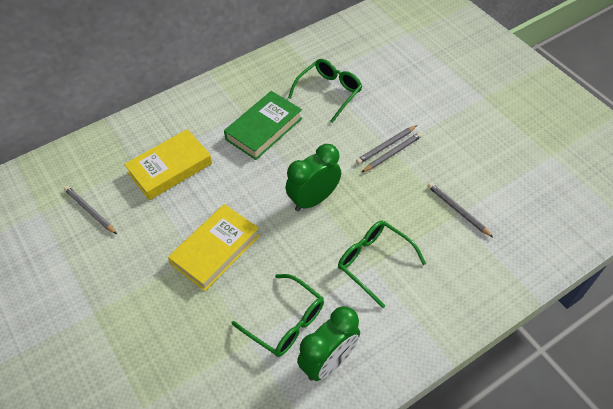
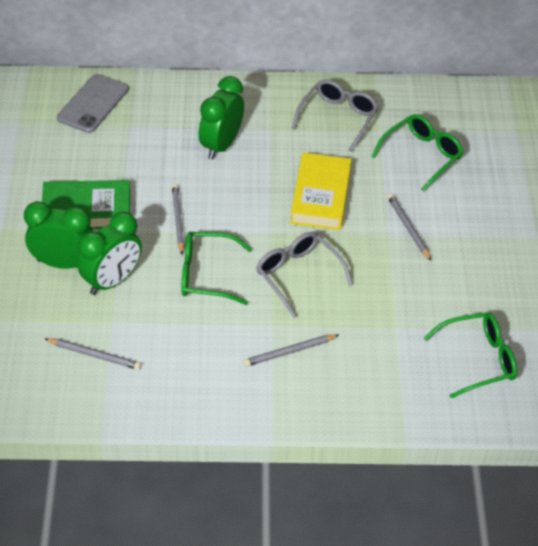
green clock: 2 -> 3
grey glasses: 0 -> 2
grey phone: 0 -> 1
yellow book: 2 -> 1

